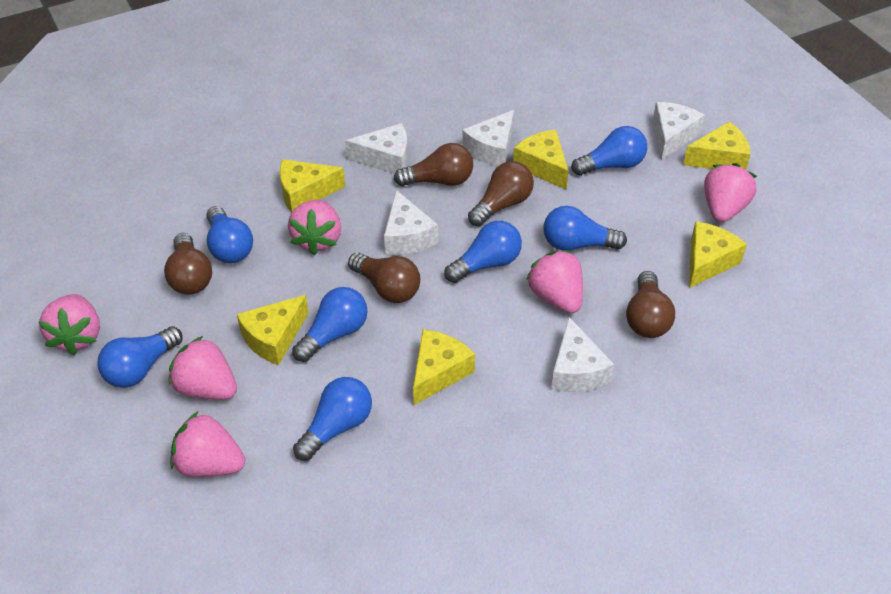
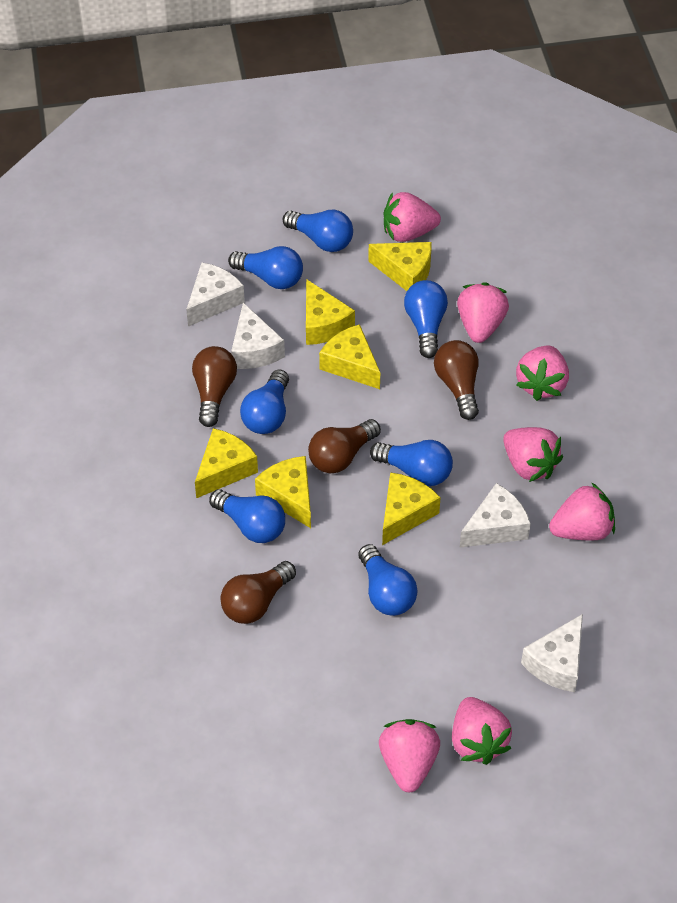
brown light bulb: 5 -> 4
pink strawberry: 6 -> 7
white cheese: 5 -> 4

